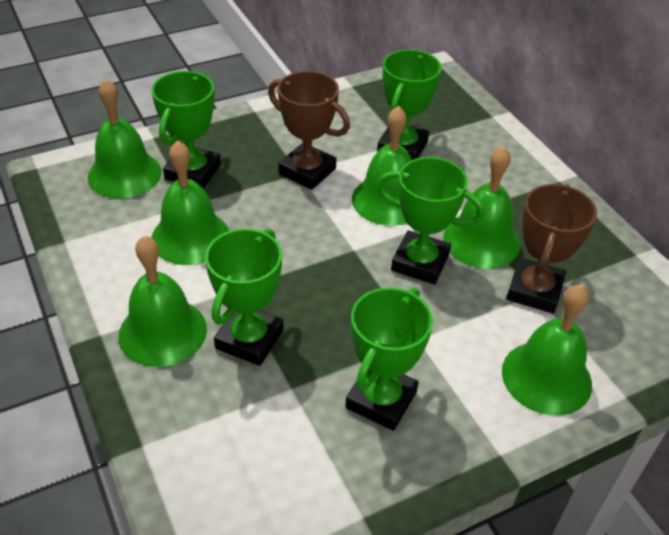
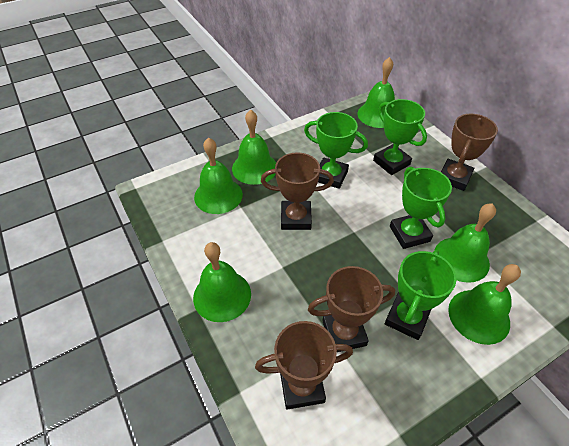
brown trophy: 2 -> 4
green trophy: 5 -> 4

